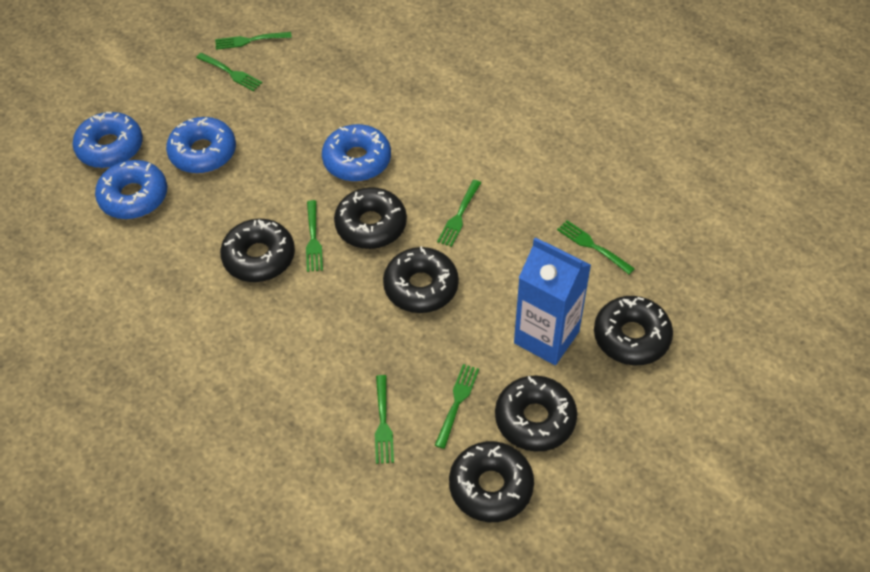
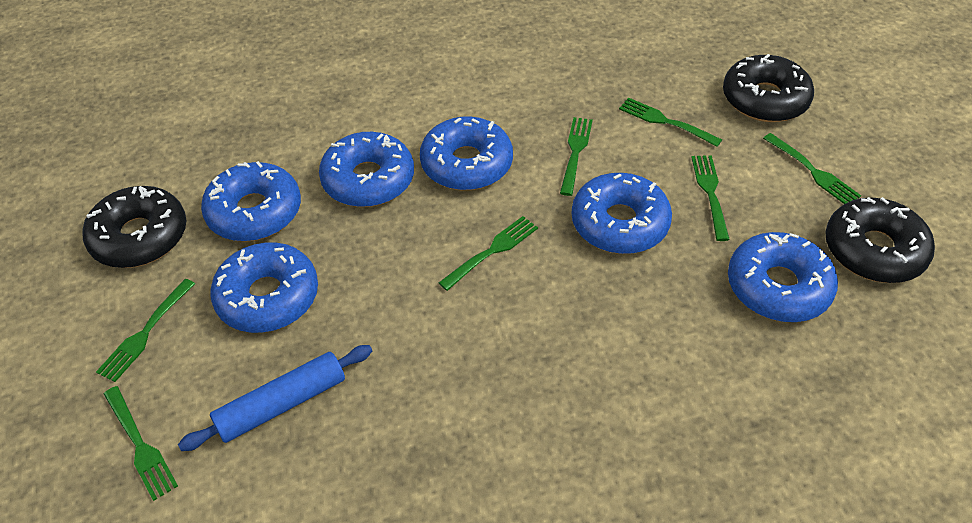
black donut: 6 -> 3
blue carton: 1 -> 0
blue donut: 4 -> 6
blue rolling pin: 0 -> 1

